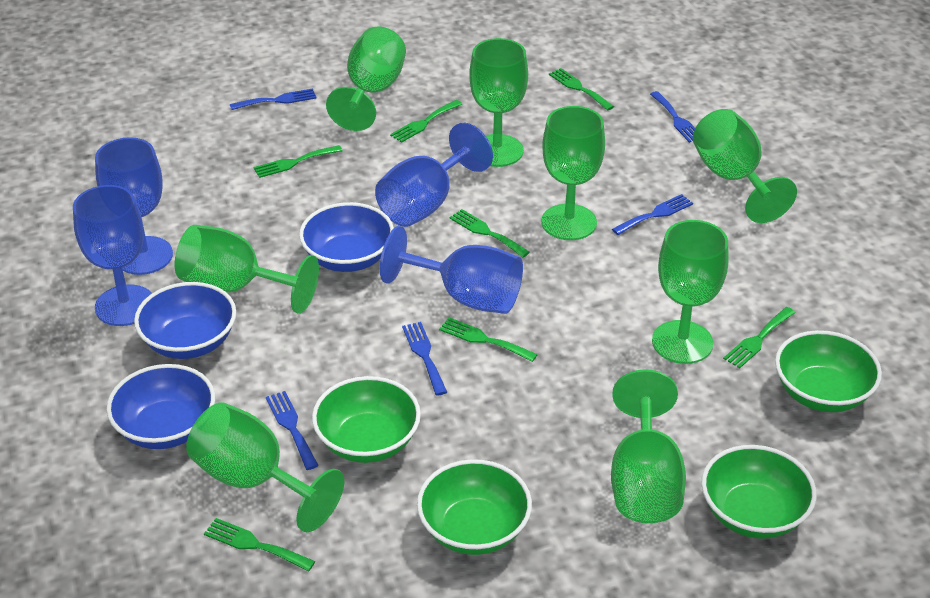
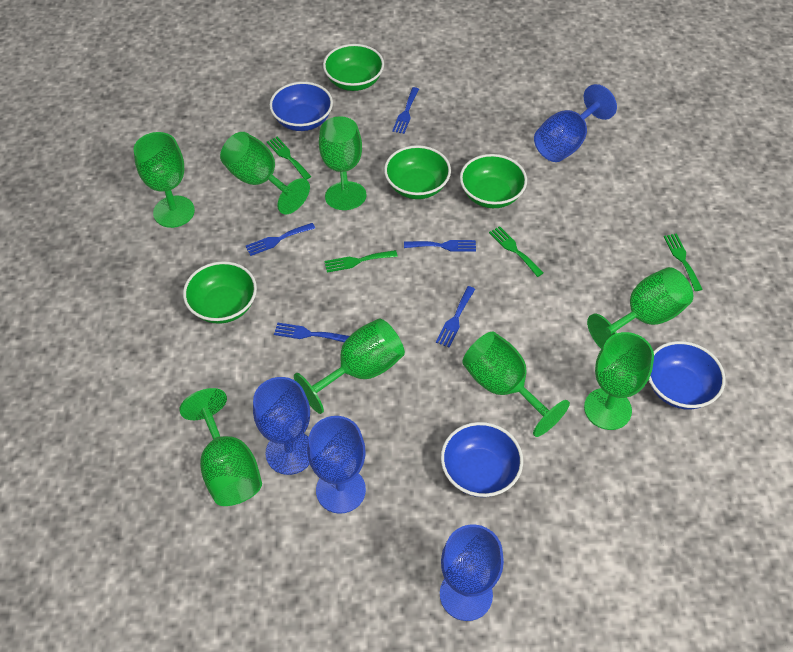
green fork: 7 -> 4

